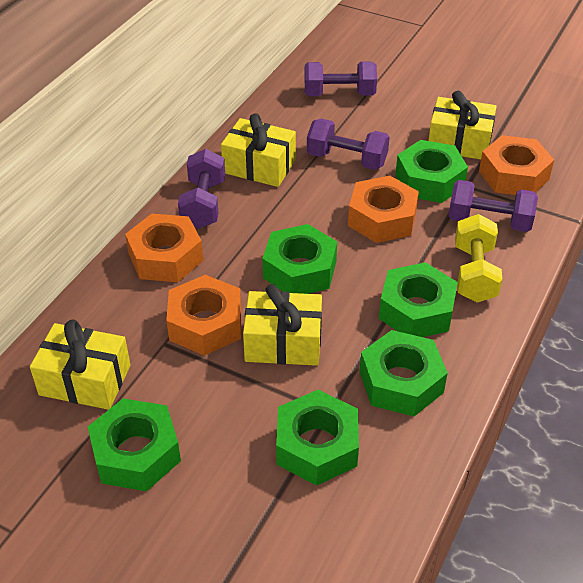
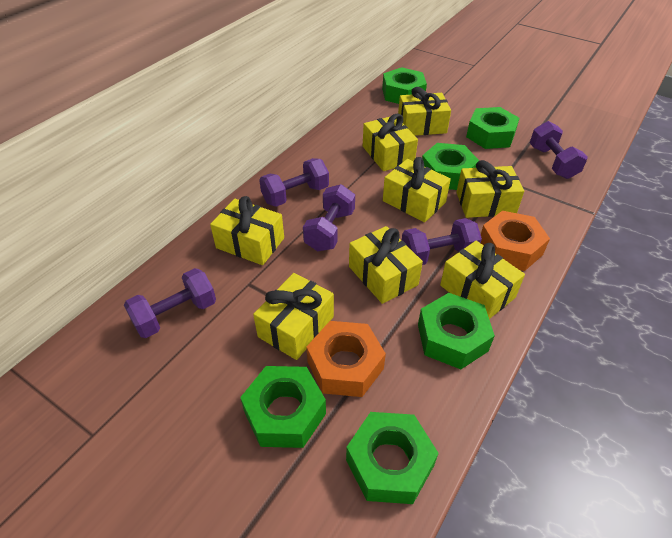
orange nut: 4 -> 2
purple dumbbell: 4 -> 5
yellow dumbbell: 1 -> 0
yellow gift: 4 -> 8

